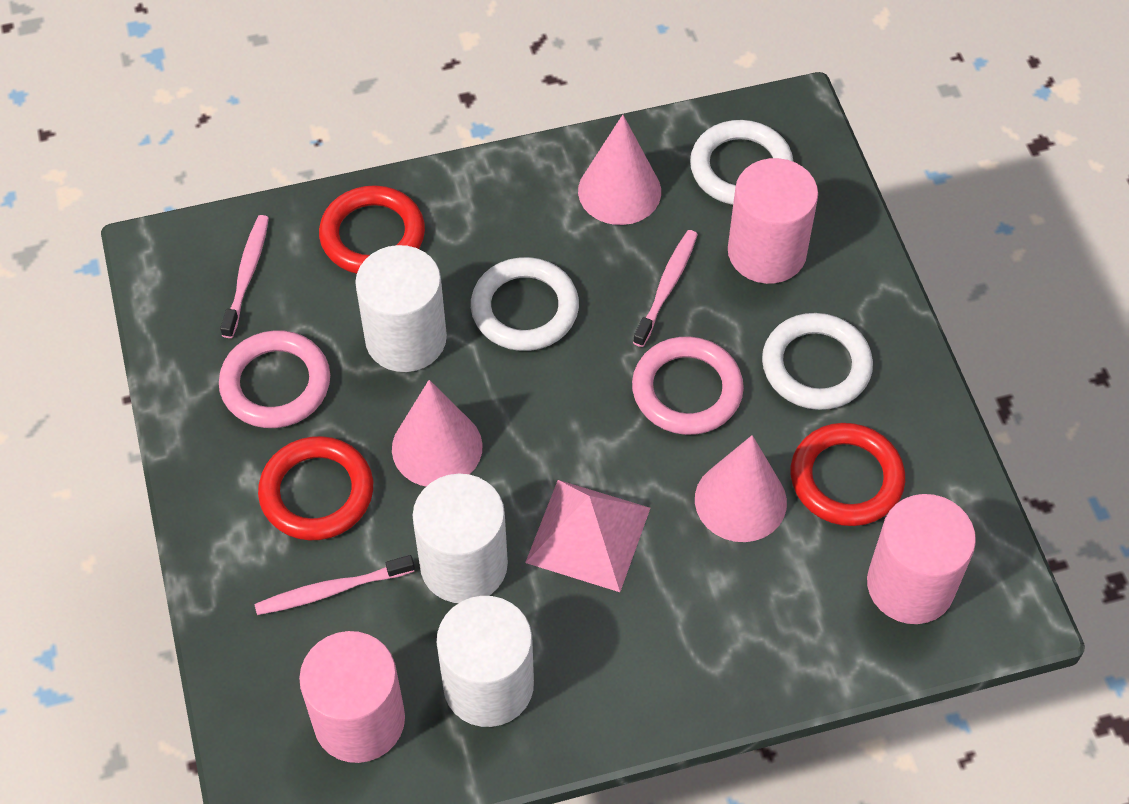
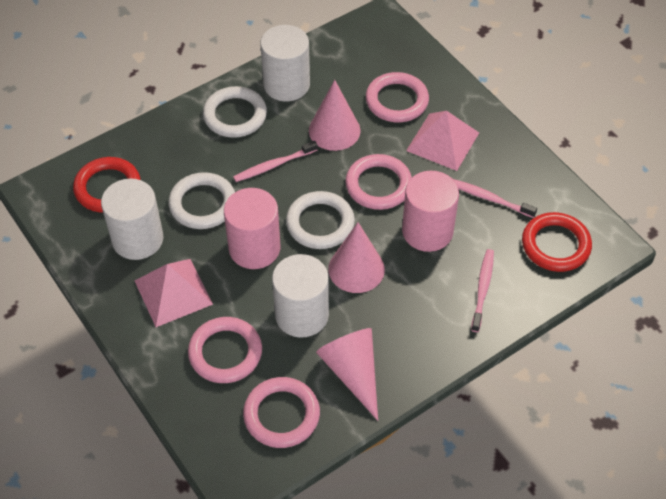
pink cylinder: 3 -> 2
pink pyramid: 1 -> 2
pink ring: 2 -> 4
red ring: 3 -> 2

